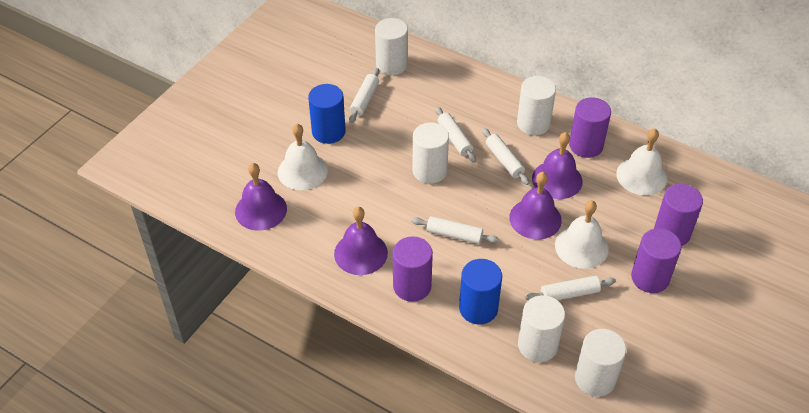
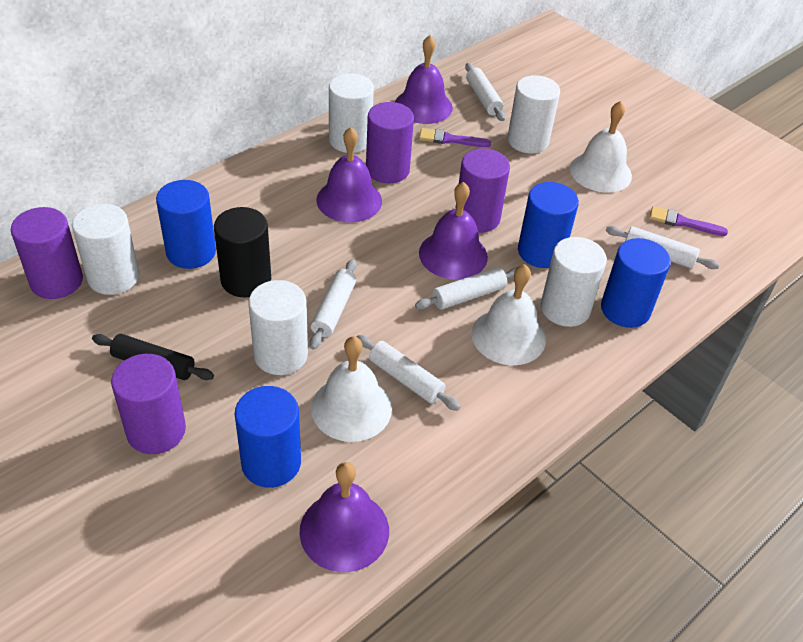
black cylinder: 0 -> 1
black rolling pin: 0 -> 1
blue cylinder: 2 -> 4
purple brush: 0 -> 2

